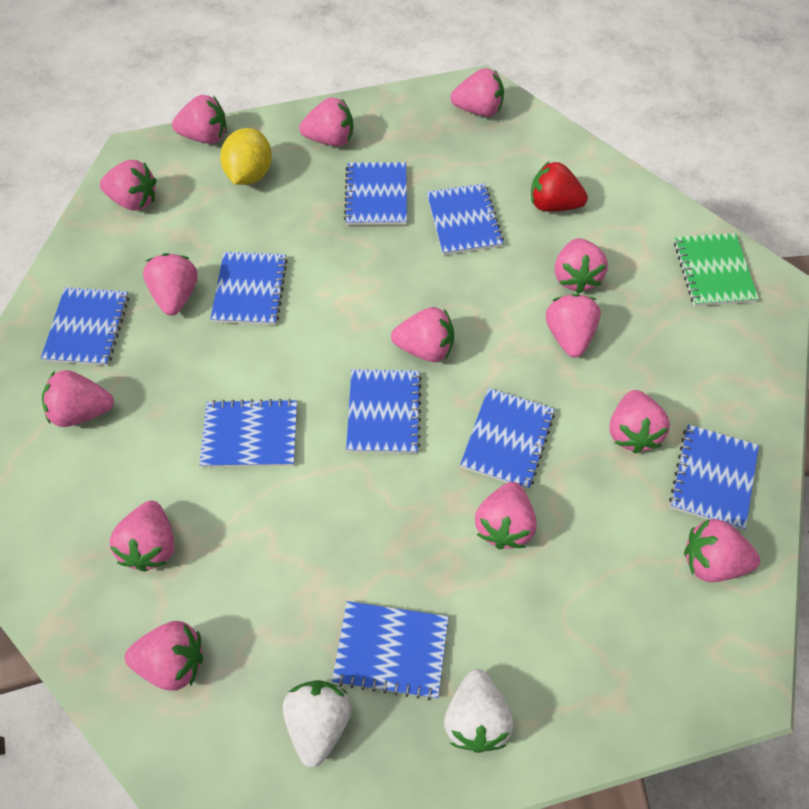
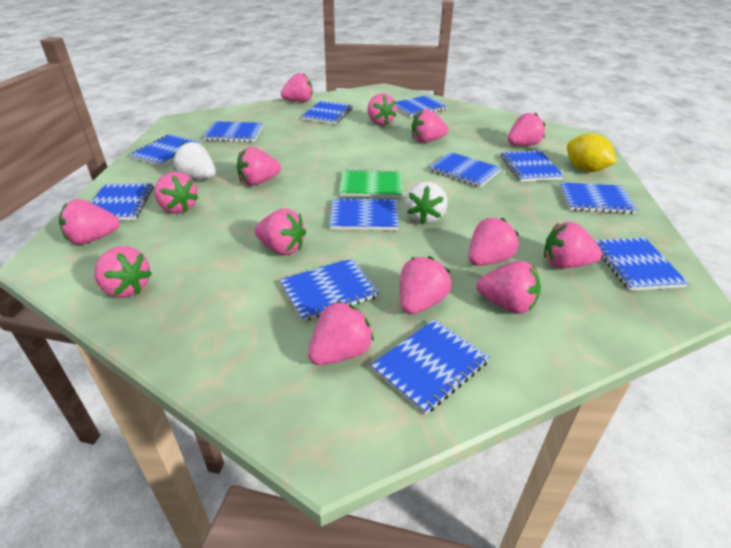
blue notebook: 9 -> 12
red strawberry: 1 -> 0

